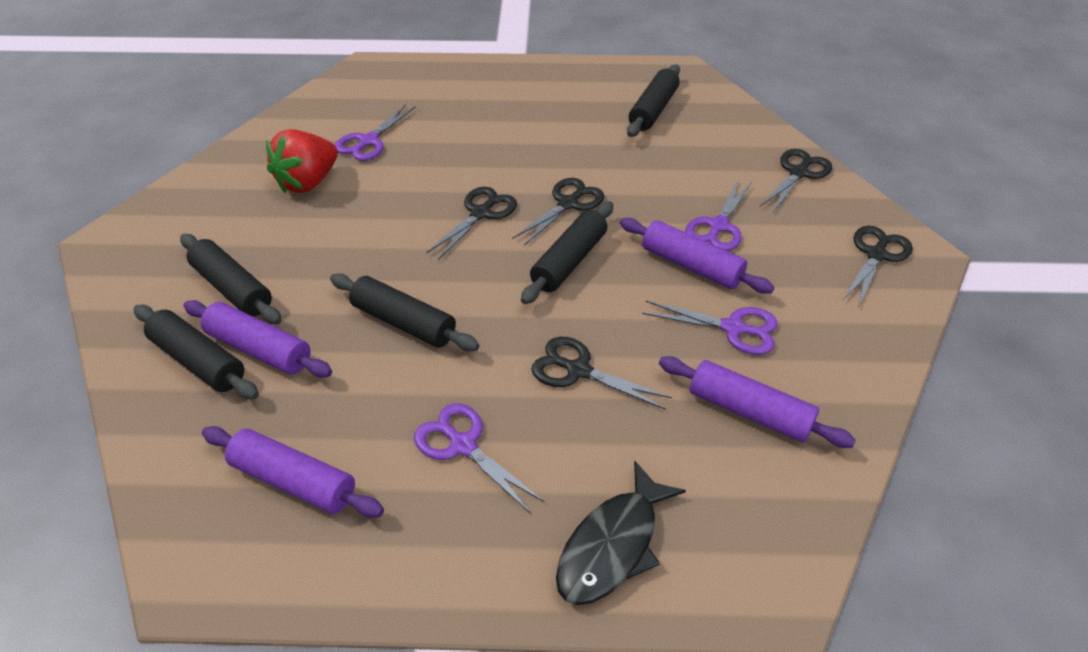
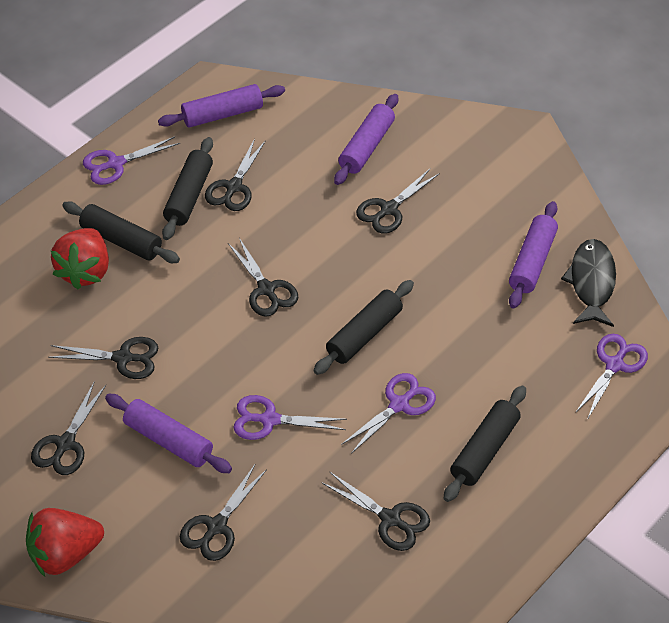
black rolling pin: 5 -> 4
black scissors: 5 -> 7
red strawberry: 1 -> 2

